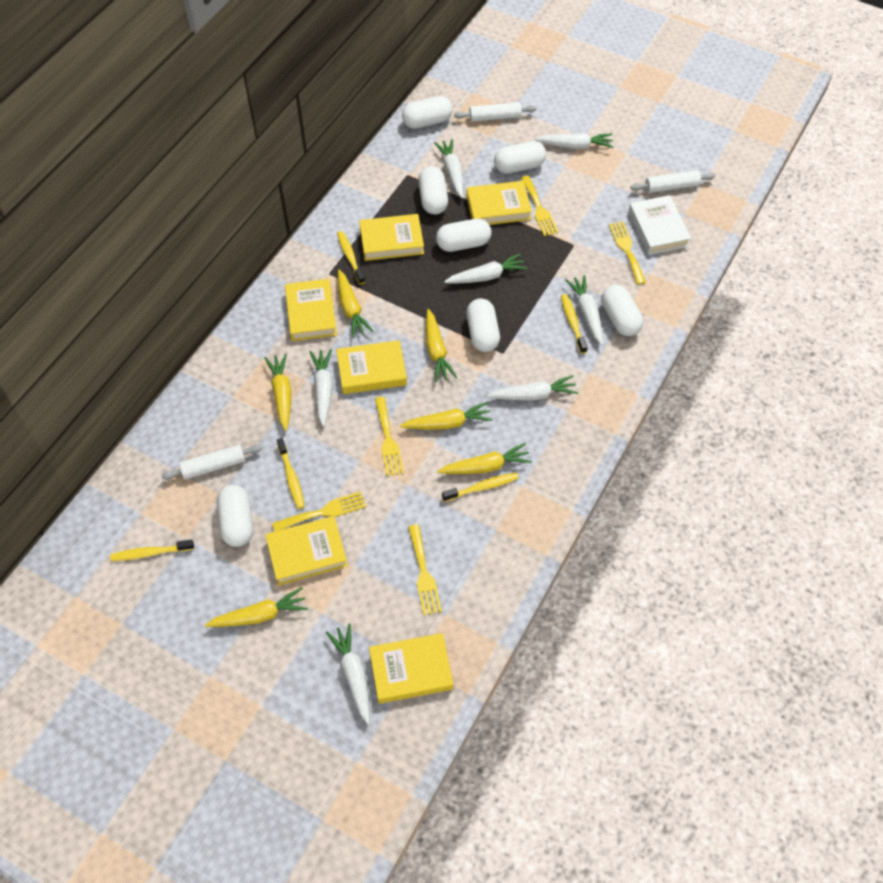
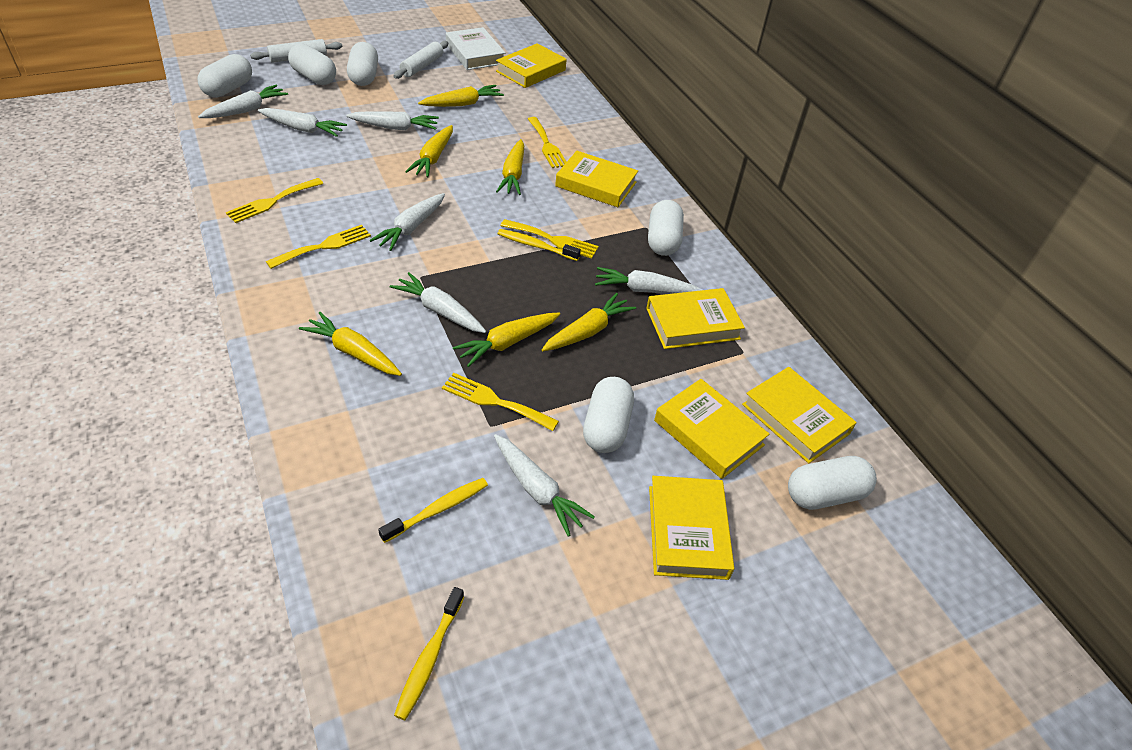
white capsule: 7 -> 6
white rolling pin: 3 -> 2
yellow toothbrush: 5 -> 3

